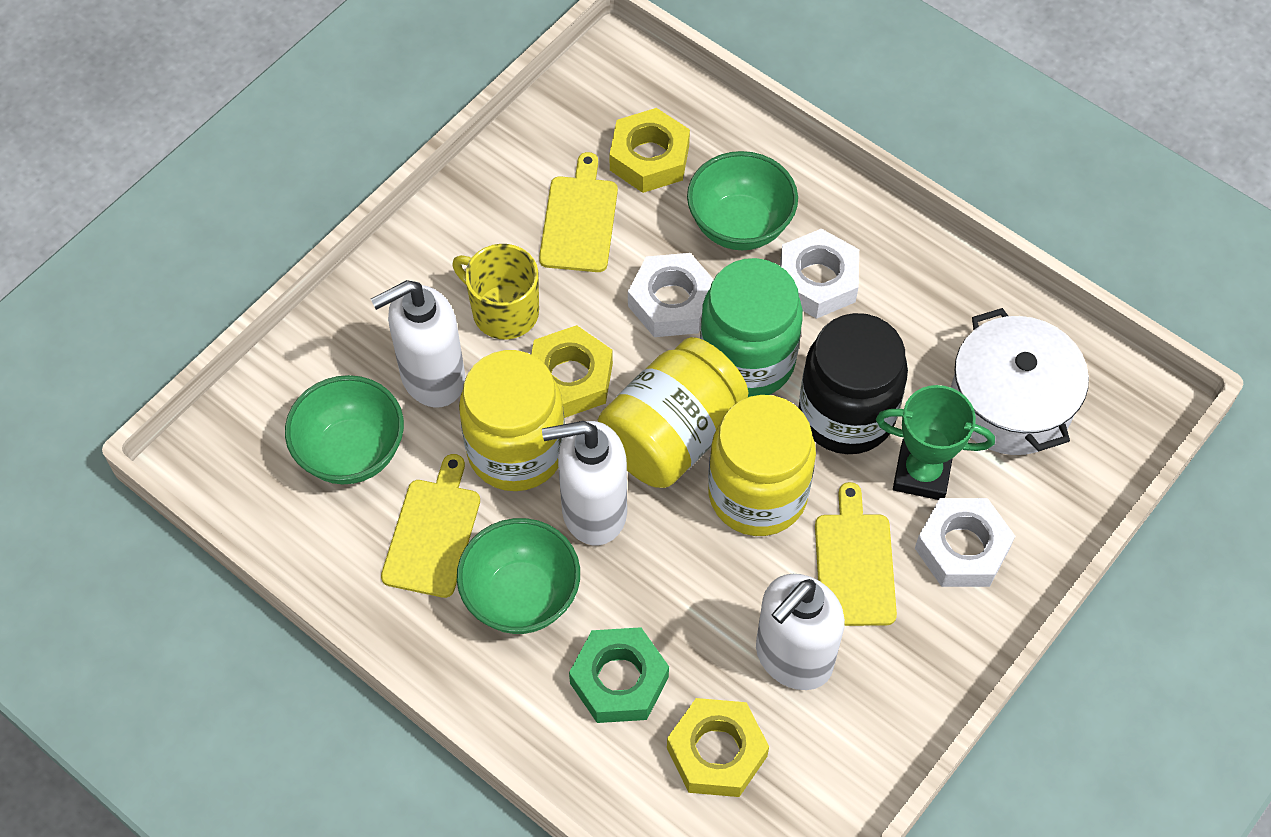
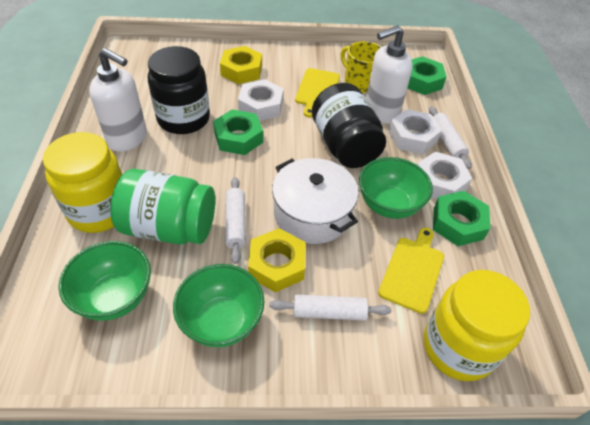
black jar: 1 -> 2
green nut: 1 -> 3
green trophy: 1 -> 0
white rolling pin: 0 -> 3
white soap dispenser: 3 -> 2
yellow cutting board: 3 -> 2
yellow jar: 3 -> 2
yellow nut: 3 -> 2

